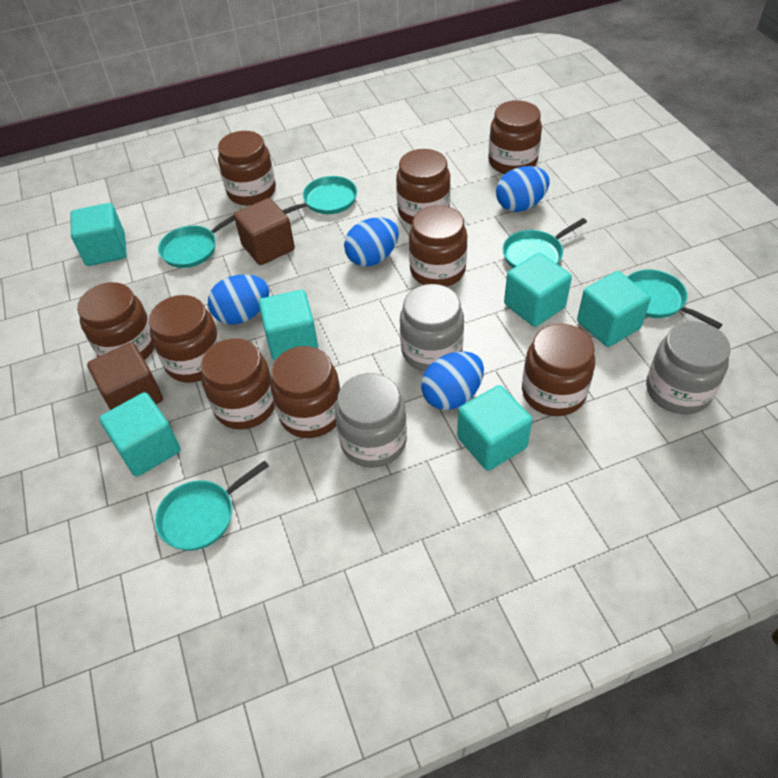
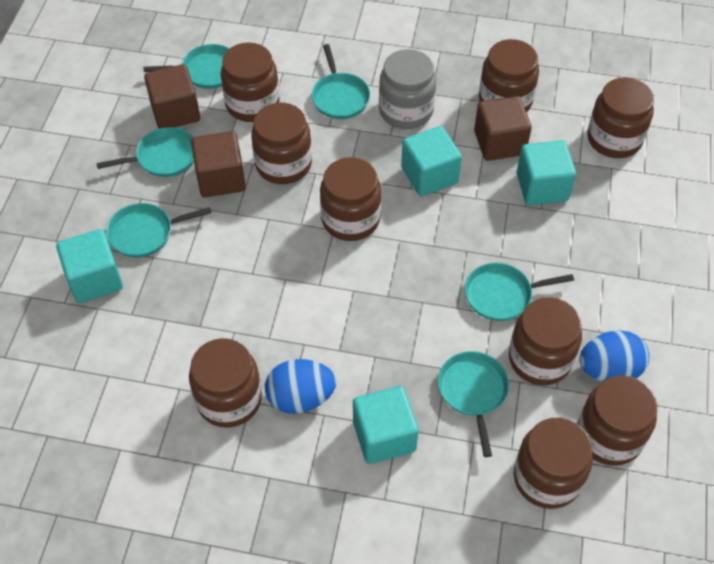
blue egg: 4 -> 2
brown cube: 2 -> 3
grey jar: 3 -> 1
turquoise cube: 6 -> 4
turquoise pan: 5 -> 6

